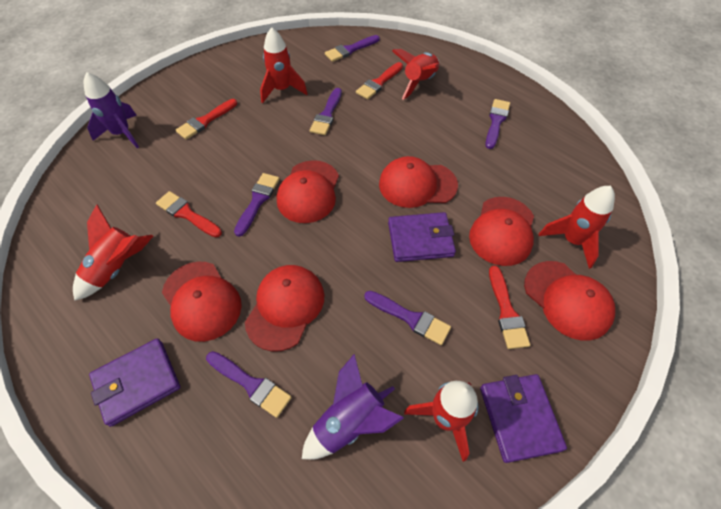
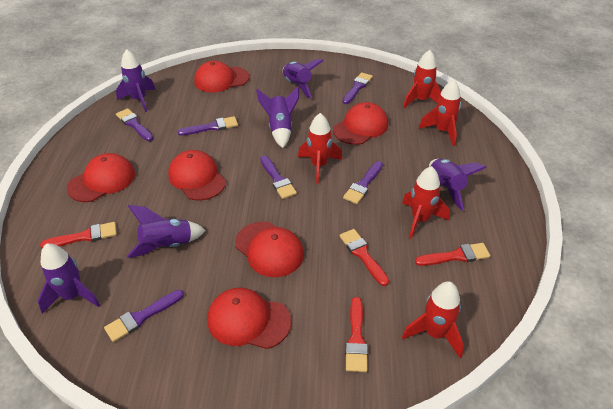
purple rocket: 2 -> 6
purple wallet: 3 -> 0

